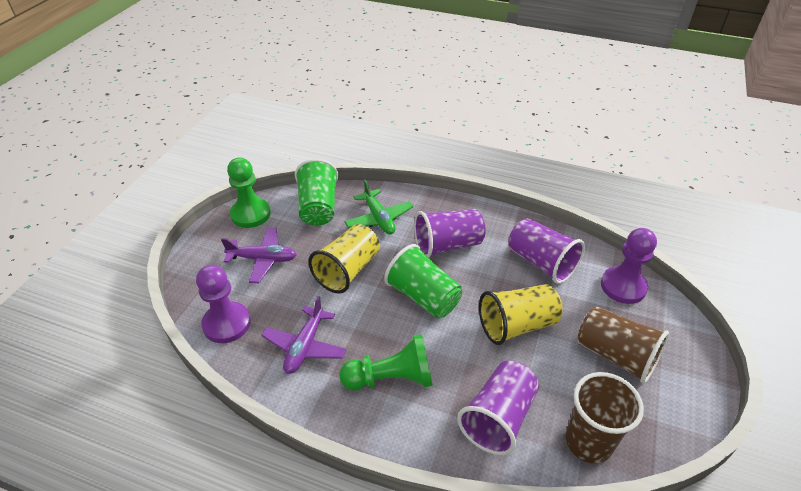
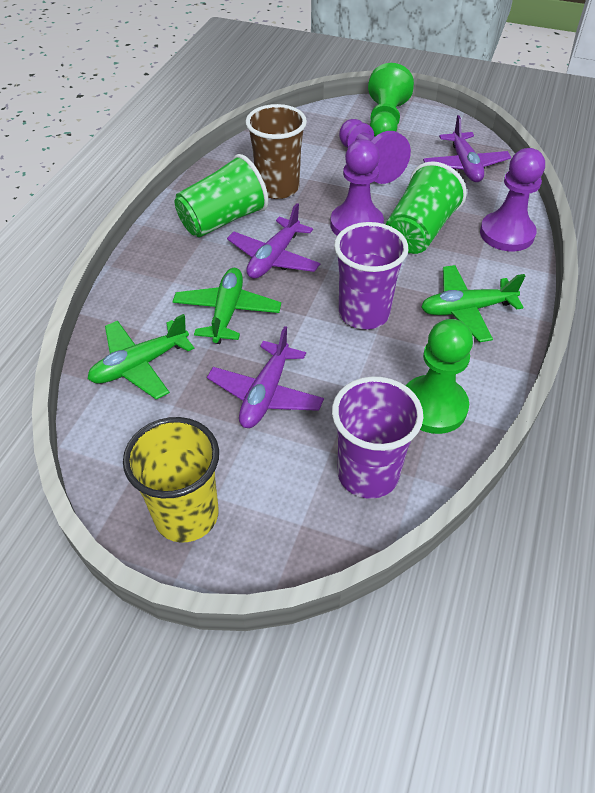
brown cup: 2 -> 1
green plane: 1 -> 3
purple cup: 3 -> 2
purple pawn: 2 -> 3
purple plane: 2 -> 3
yellow cup: 2 -> 1

